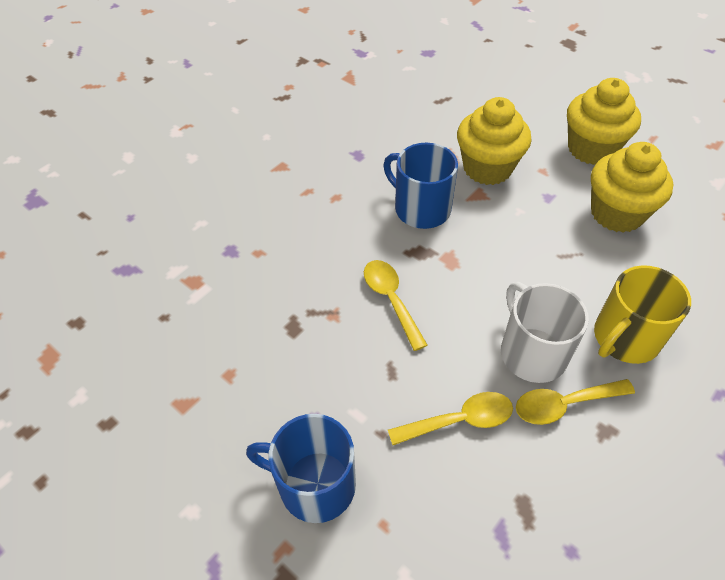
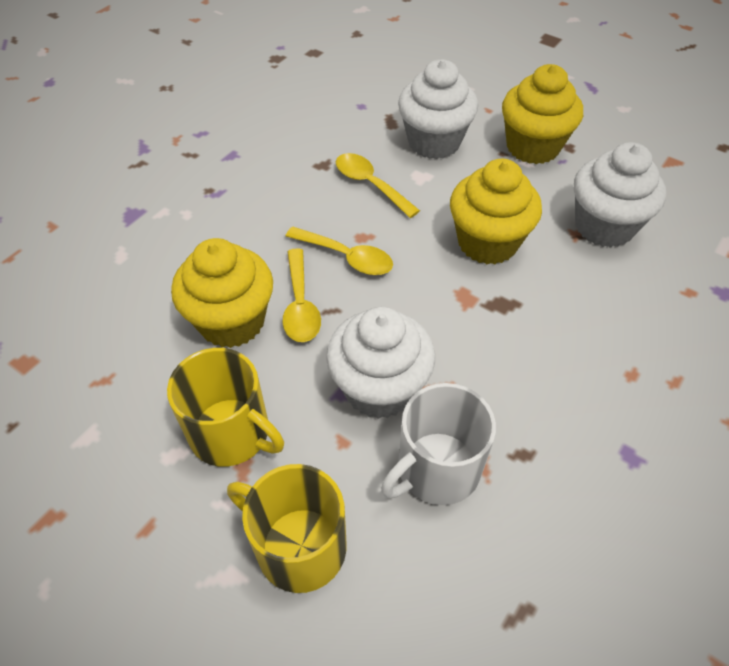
blue mug: 2 -> 0
white cupcake: 0 -> 3
yellow mug: 1 -> 2

